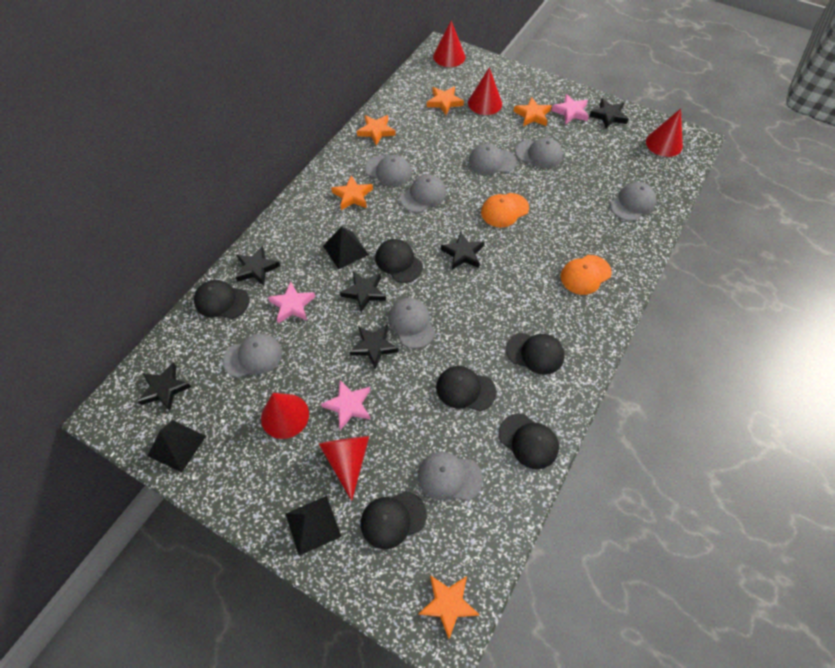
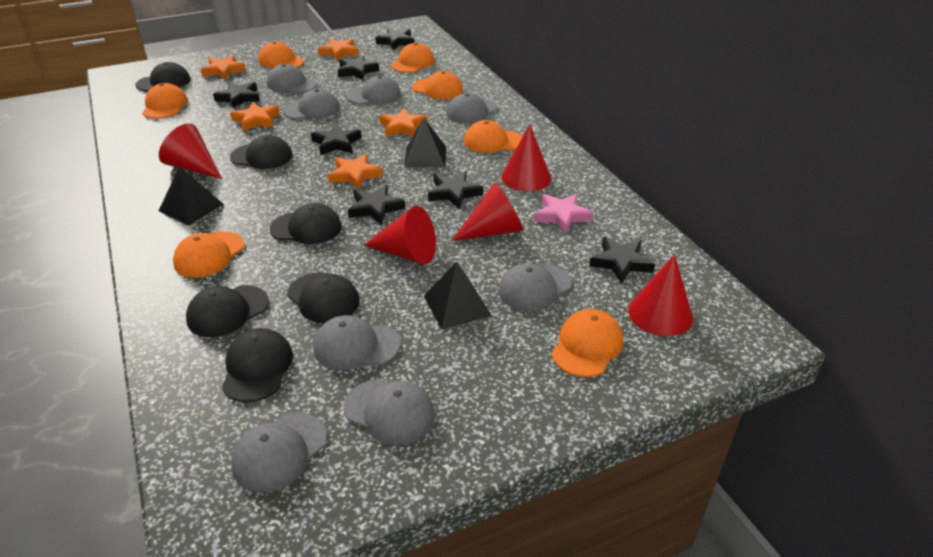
black star: 6 -> 7
orange cap: 2 -> 7
pink star: 3 -> 1

